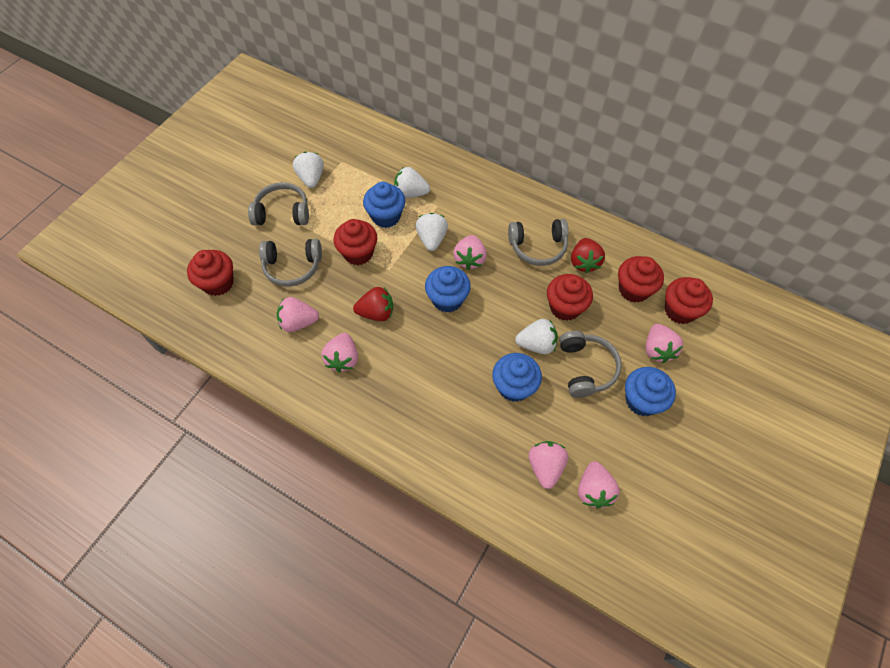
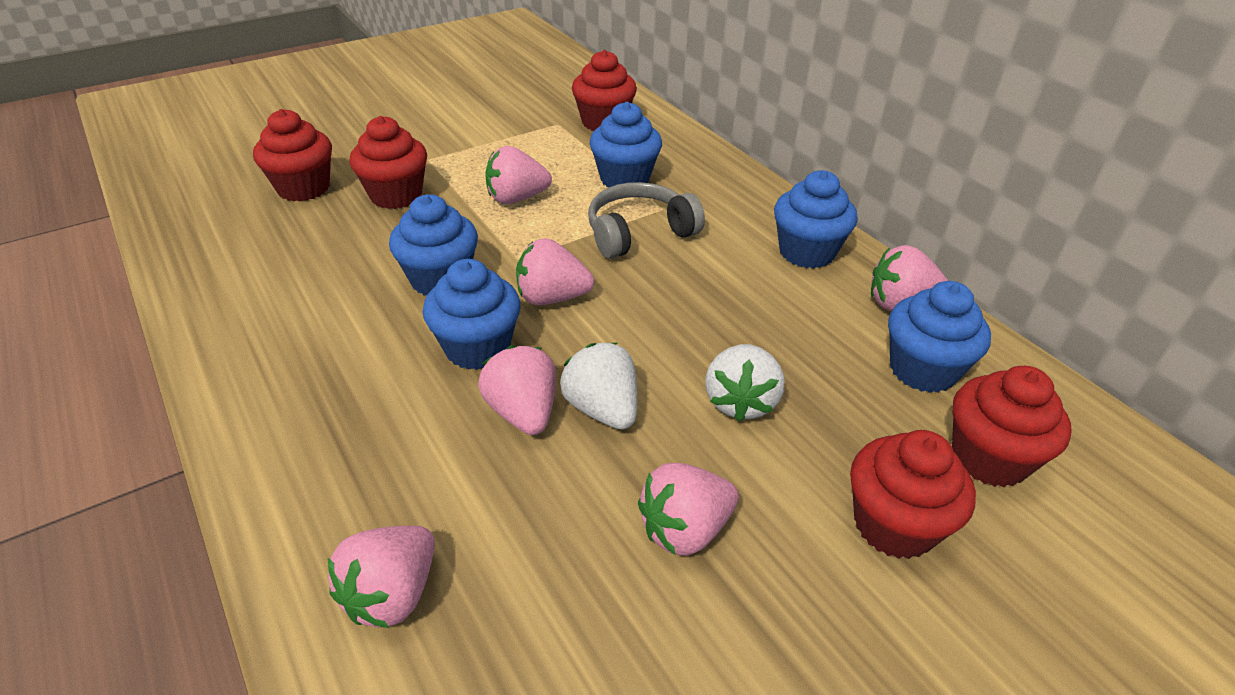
blue cupcake: 4 -> 5
grey headphones: 4 -> 1
red strawberry: 2 -> 0
white strawberry: 4 -> 2

